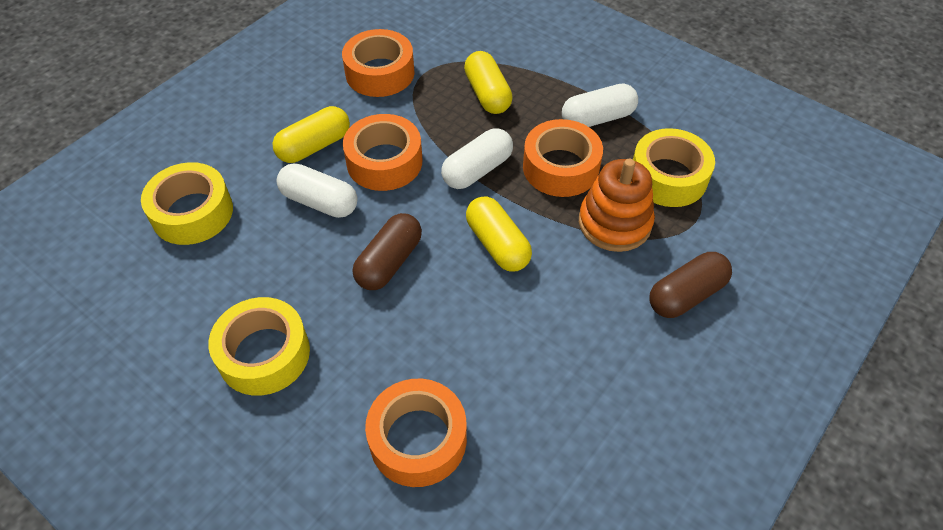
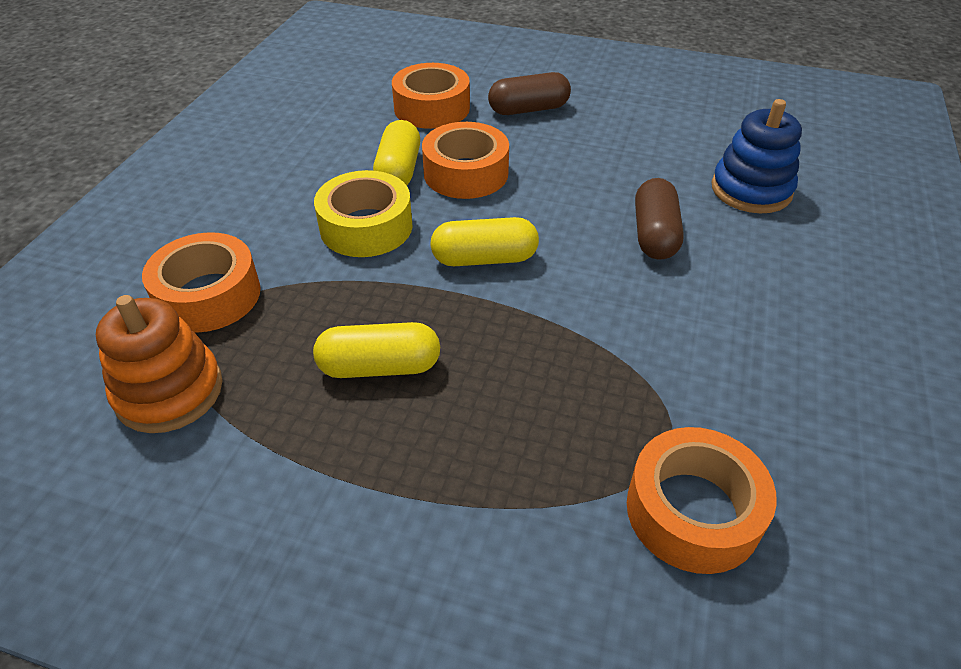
blue stacking toy: 0 -> 1
white capsule: 3 -> 0
yellow tape: 3 -> 1

